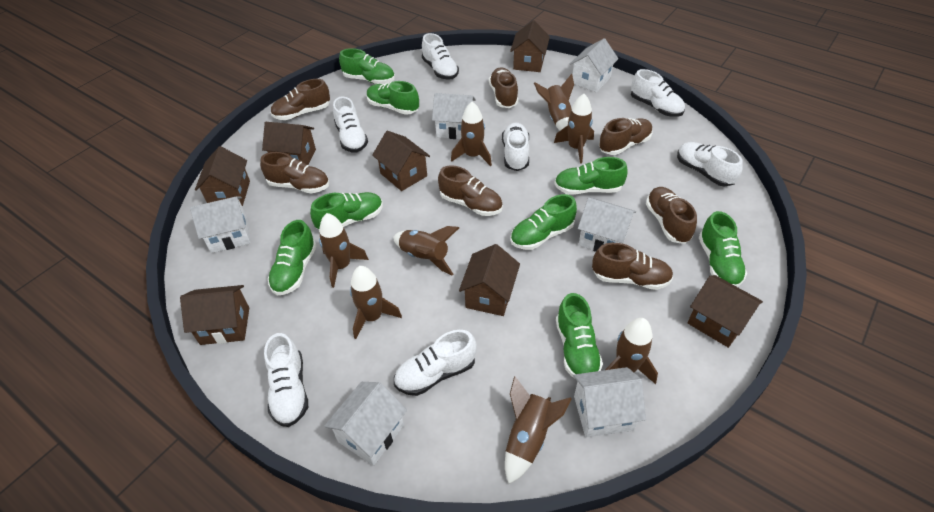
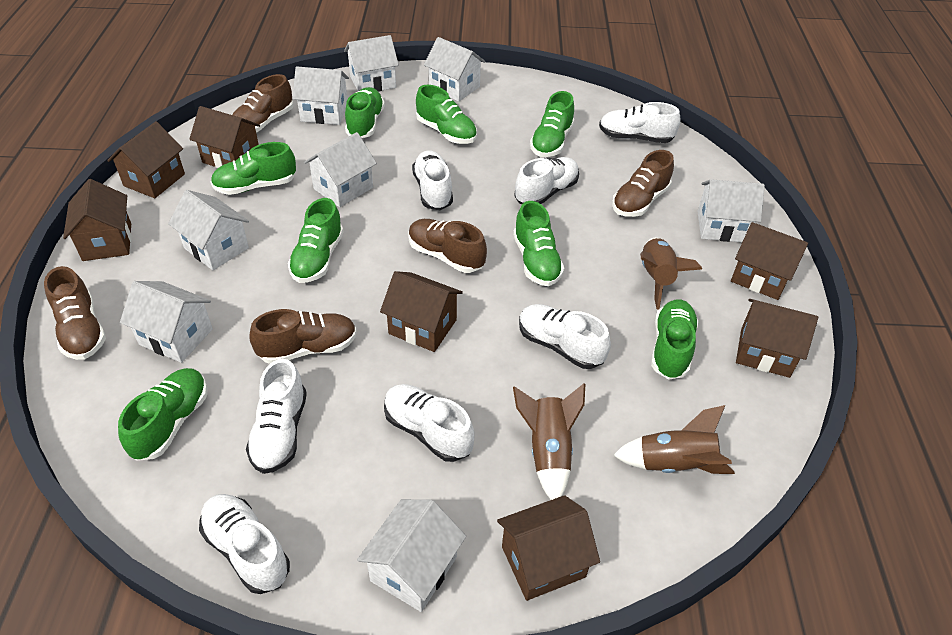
brown rocket: 8 -> 3
brown shoe: 7 -> 5
white house: 6 -> 8

